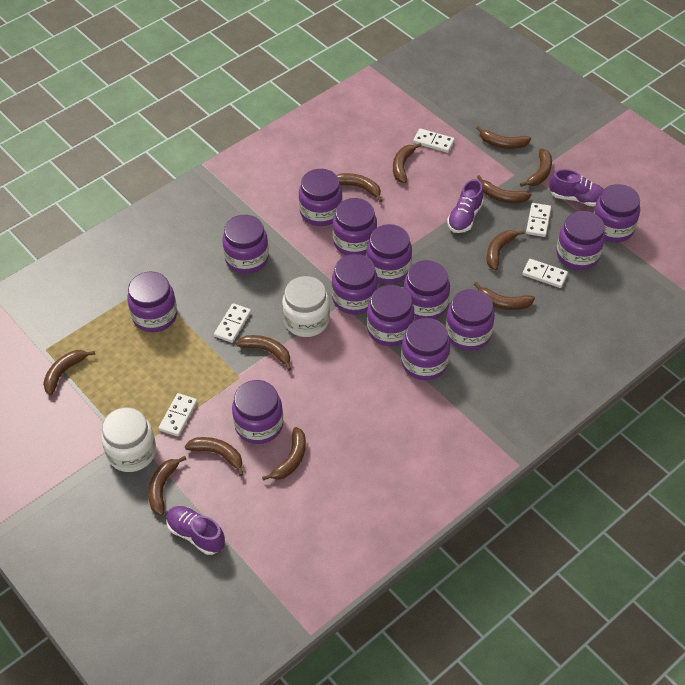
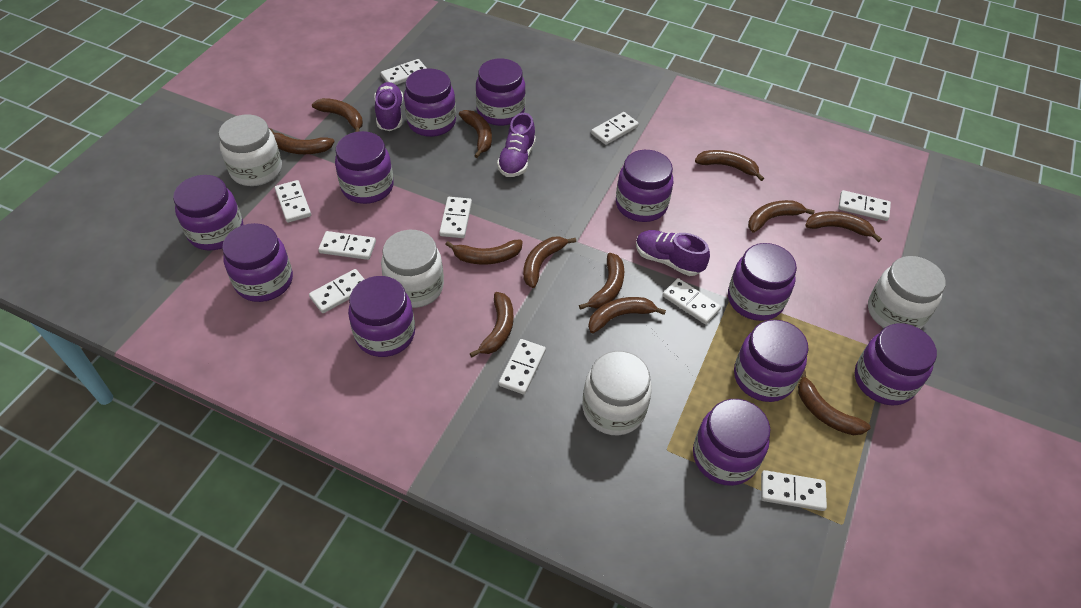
purple jar: 13 -> 11
white domino: 5 -> 10
white jar: 2 -> 4

